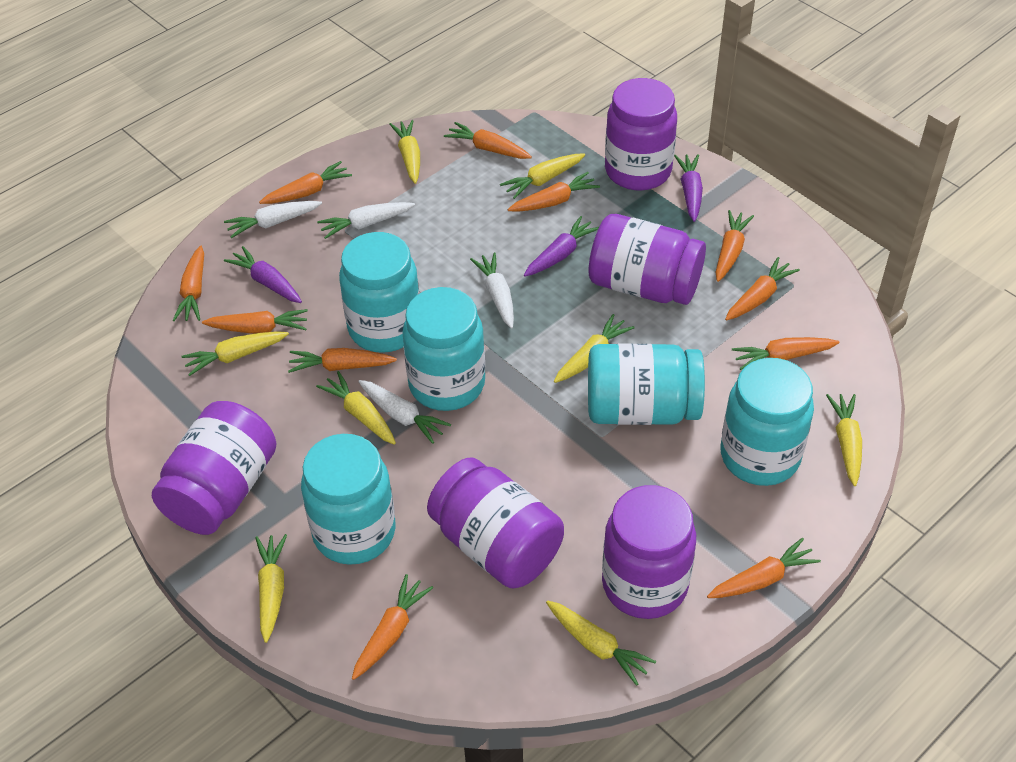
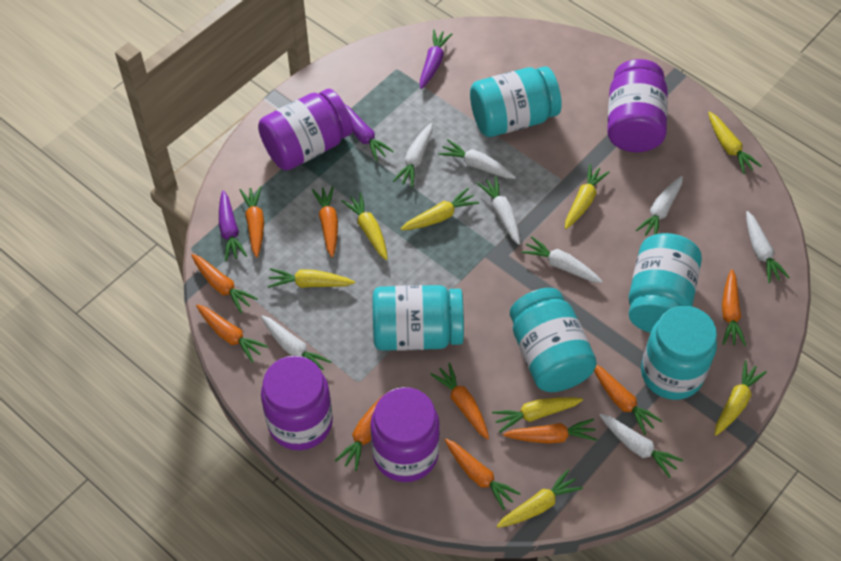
orange carrot: 11 -> 10
purple jar: 5 -> 4
white carrot: 4 -> 8

